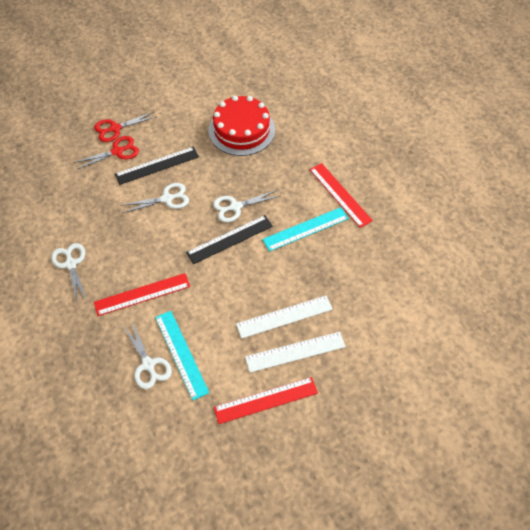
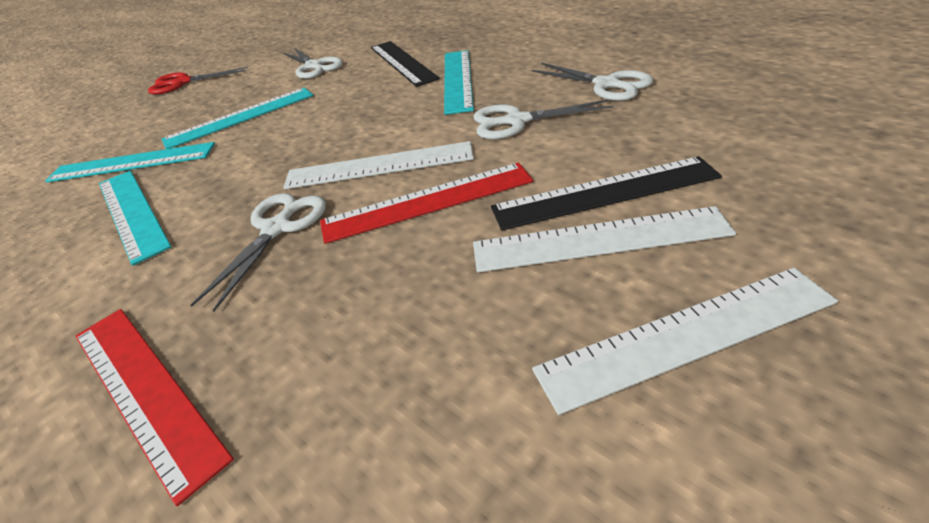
red cake: 1 -> 0
red ruler: 3 -> 2
red scissors: 2 -> 1
turquoise ruler: 2 -> 4
white ruler: 2 -> 3

